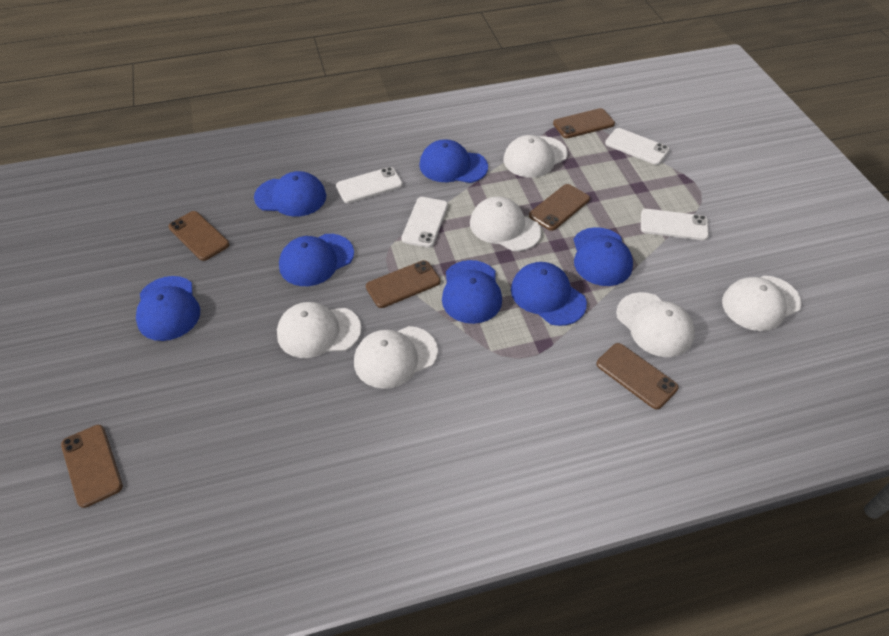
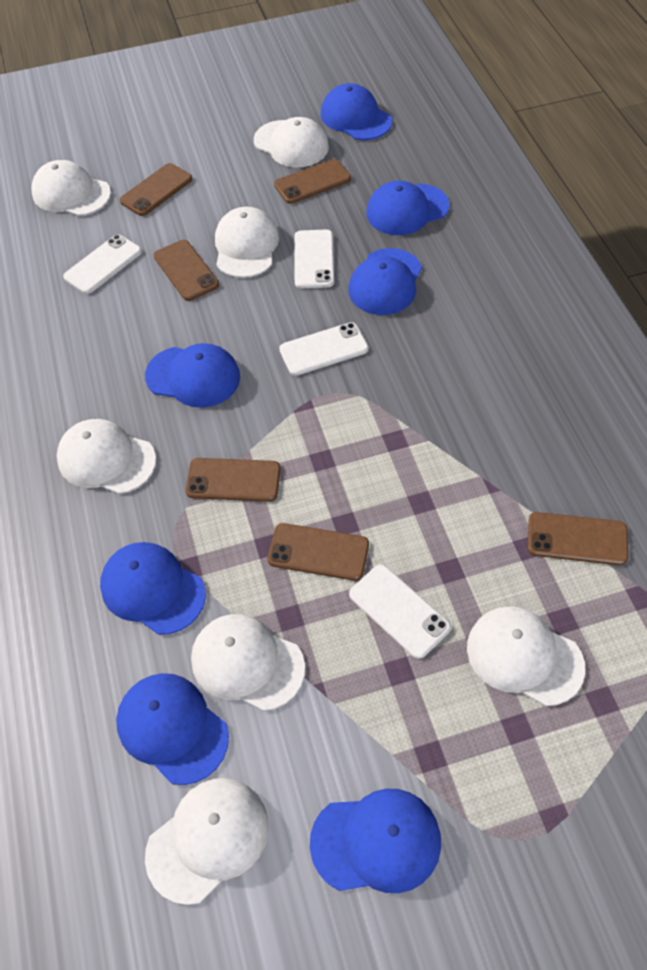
white cap: 6 -> 7

